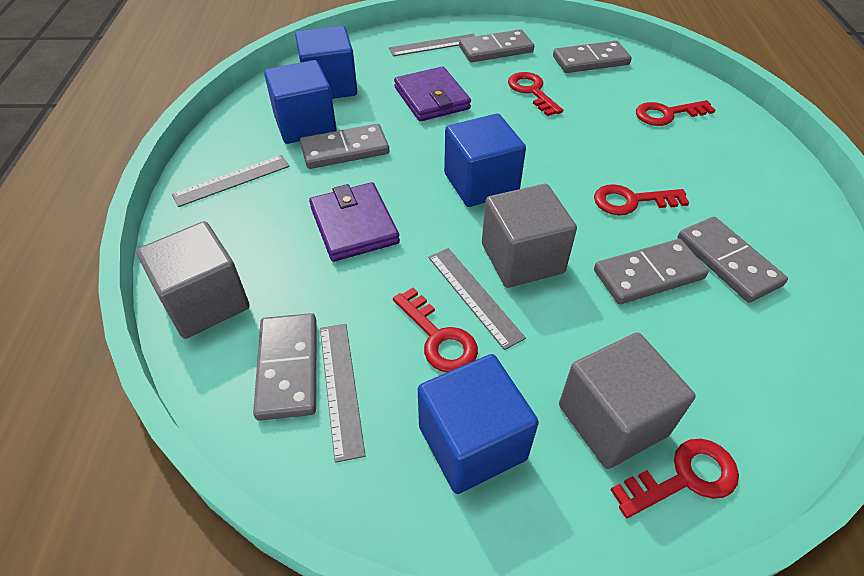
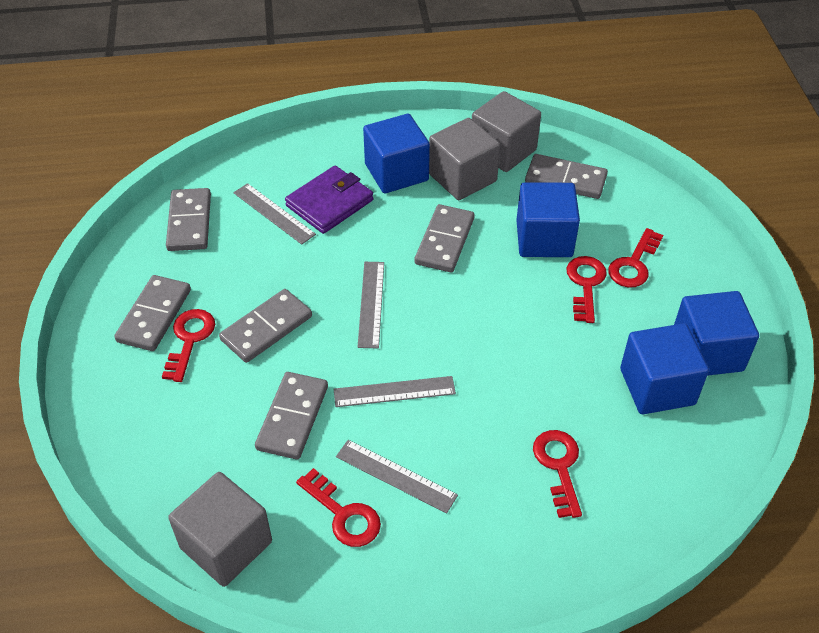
purple wallet: 2 -> 1

